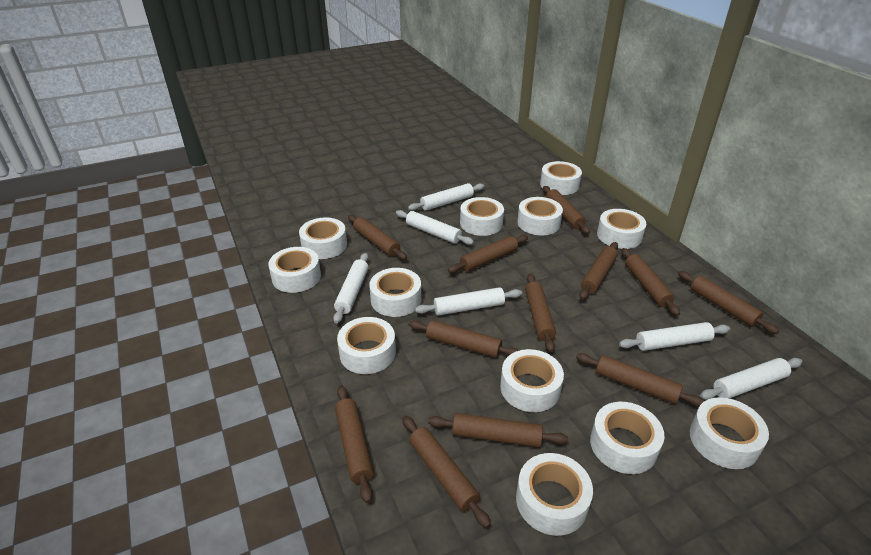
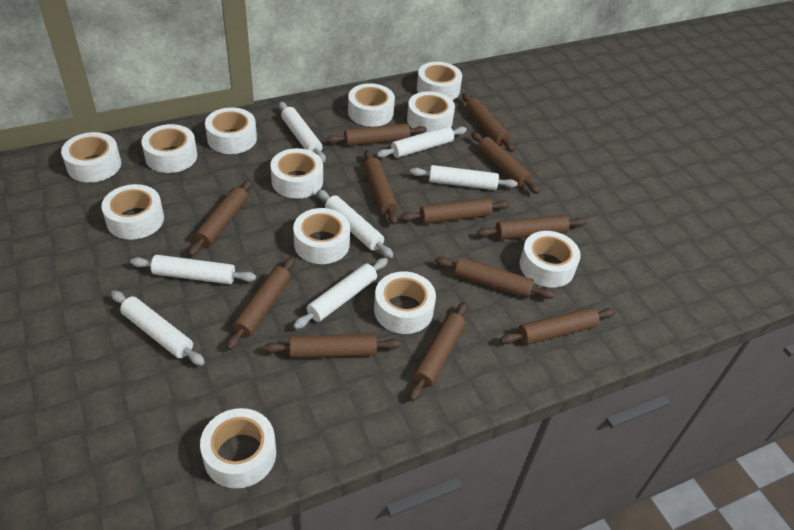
white rolling pin: 6 -> 7

